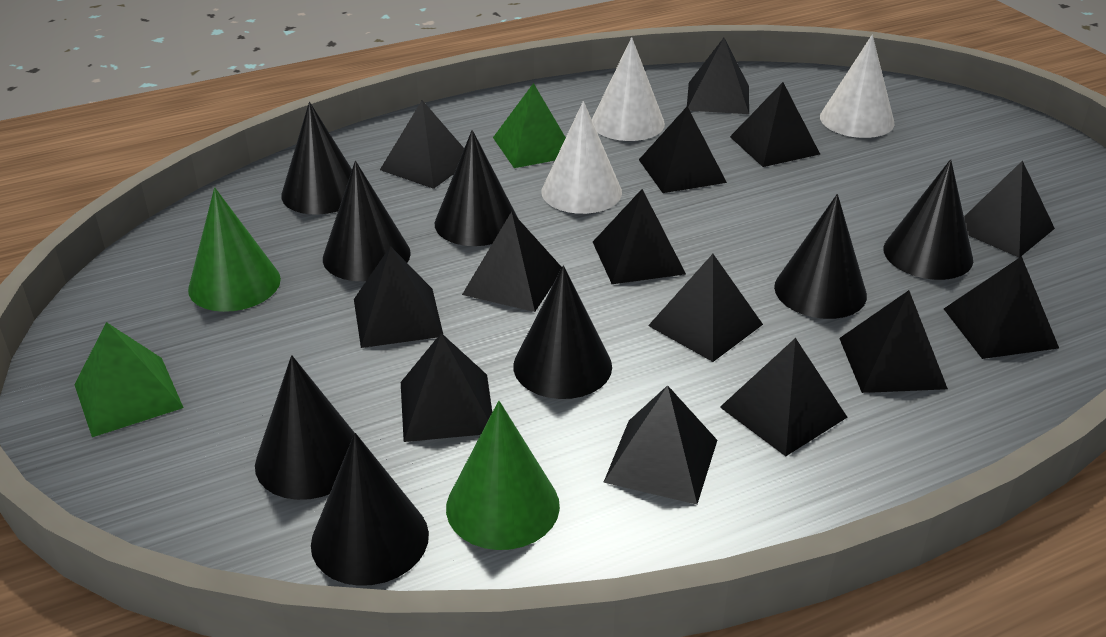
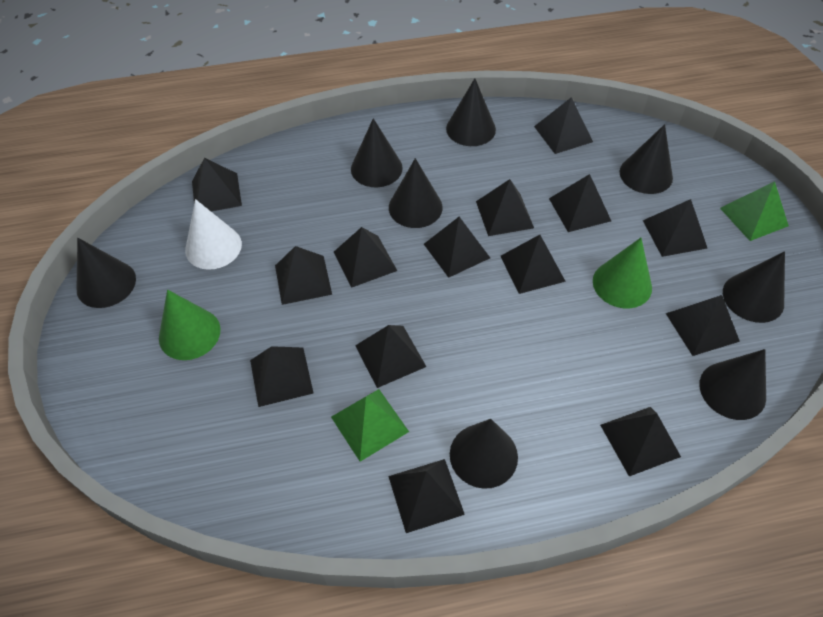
white cone: 3 -> 1

